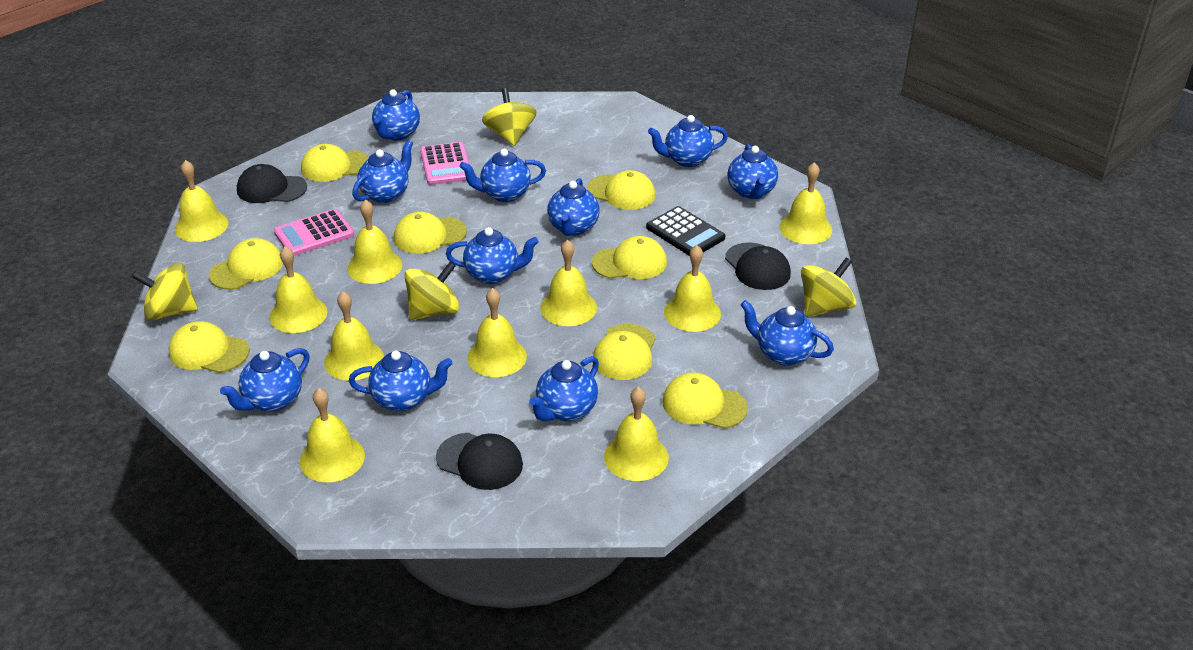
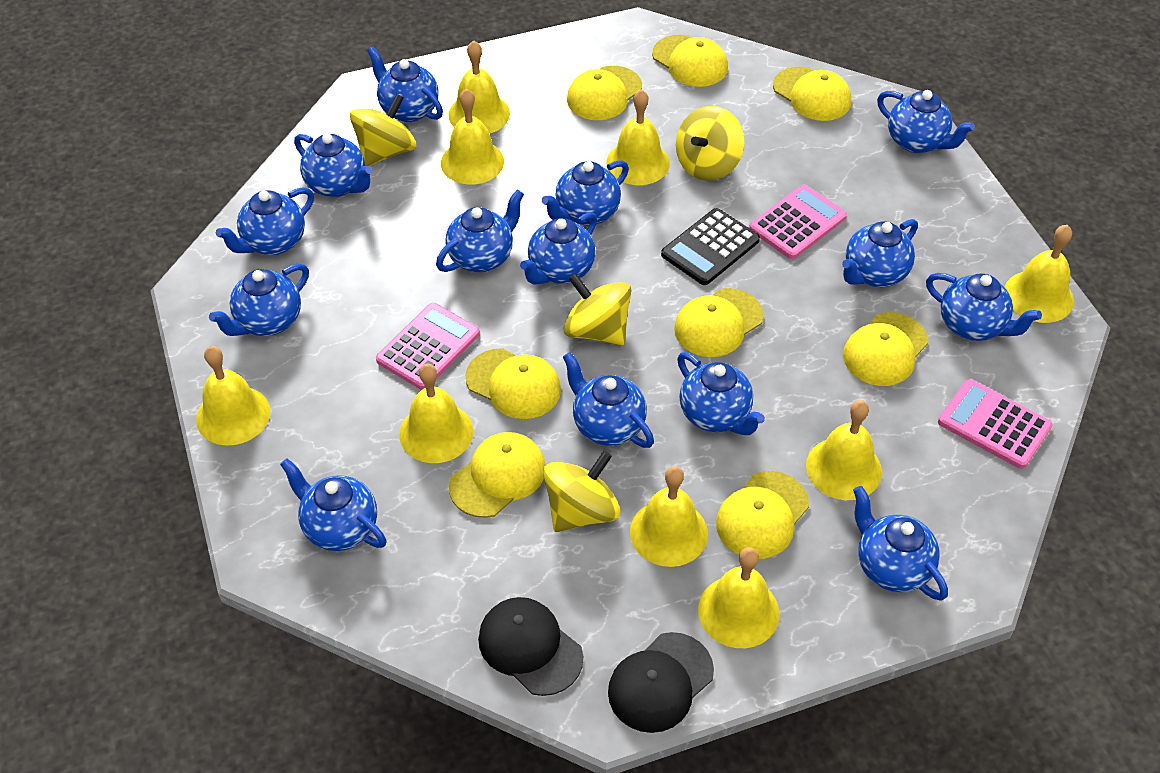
black cap: 3 -> 2
blue teapot: 11 -> 14
pink calculator: 2 -> 3
yellow bell: 10 -> 9

